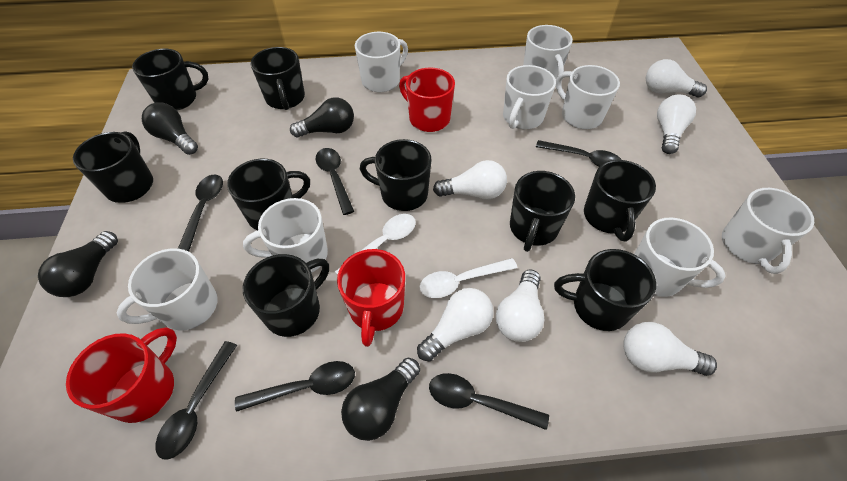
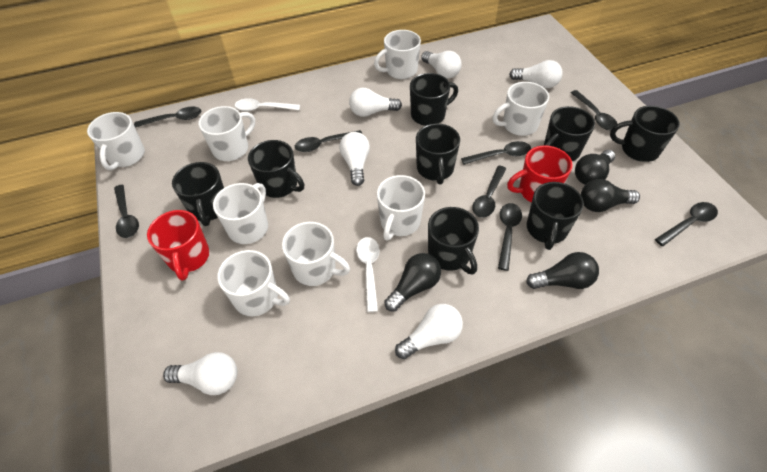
black mug: 9 -> 8
black spoon: 6 -> 8
red mug: 3 -> 2

